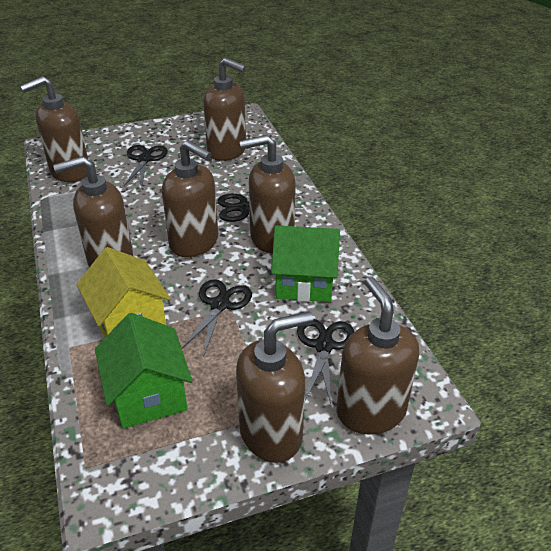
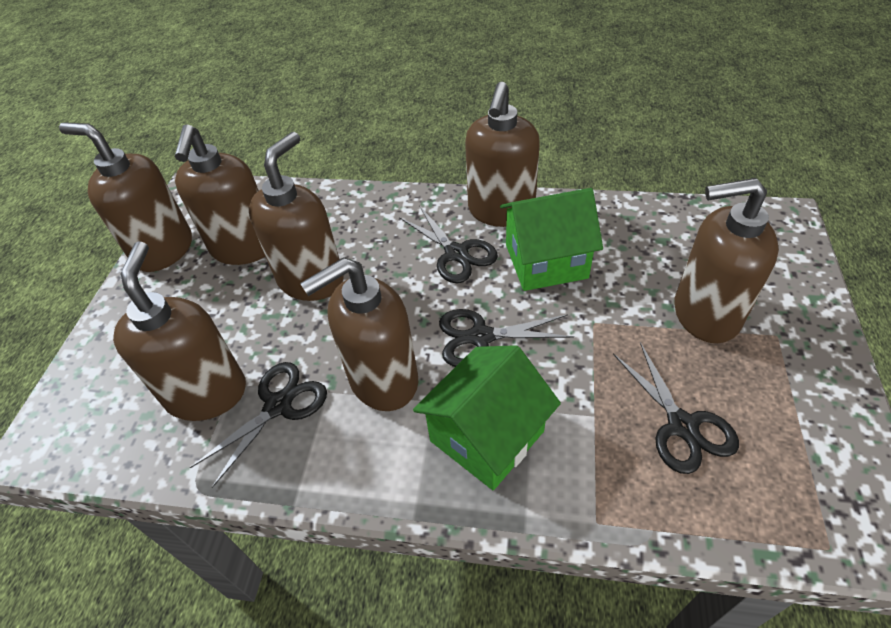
yellow house: 1 -> 0

